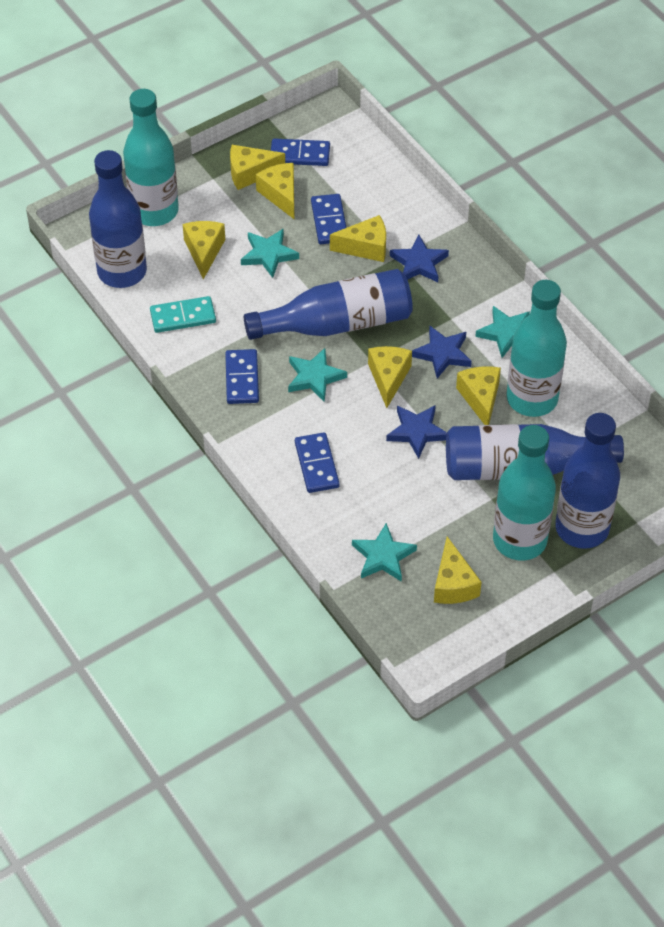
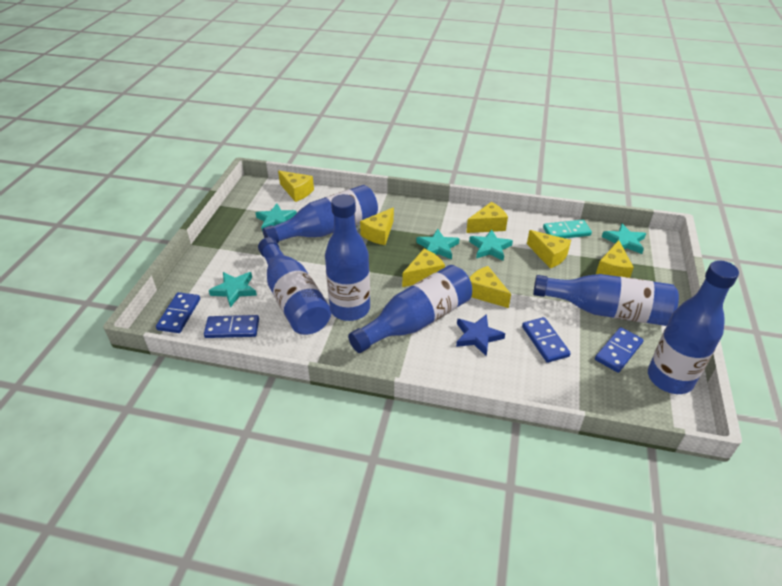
blue bottle: 4 -> 6
blue star: 3 -> 1
turquoise bottle: 3 -> 0
turquoise star: 4 -> 5

